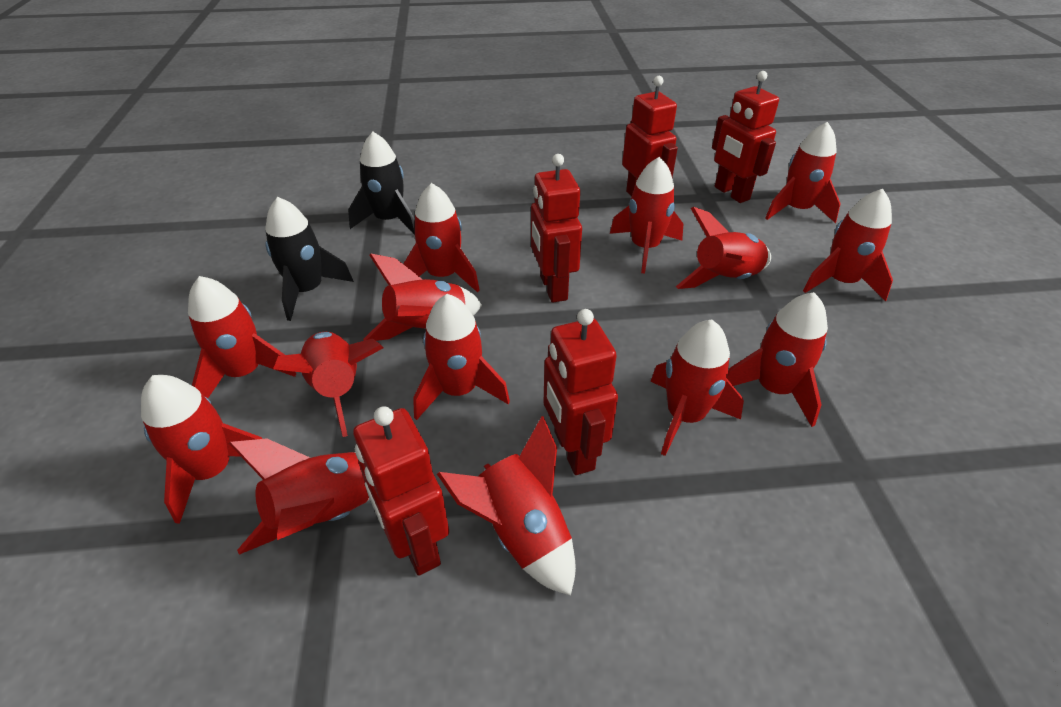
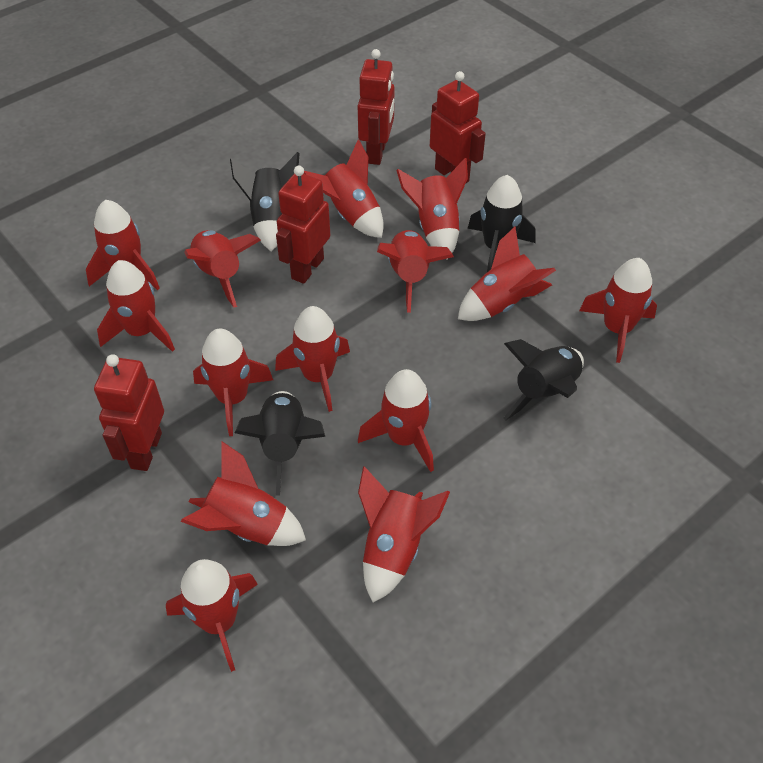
black rocket: 2 -> 4
red robot: 5 -> 4

